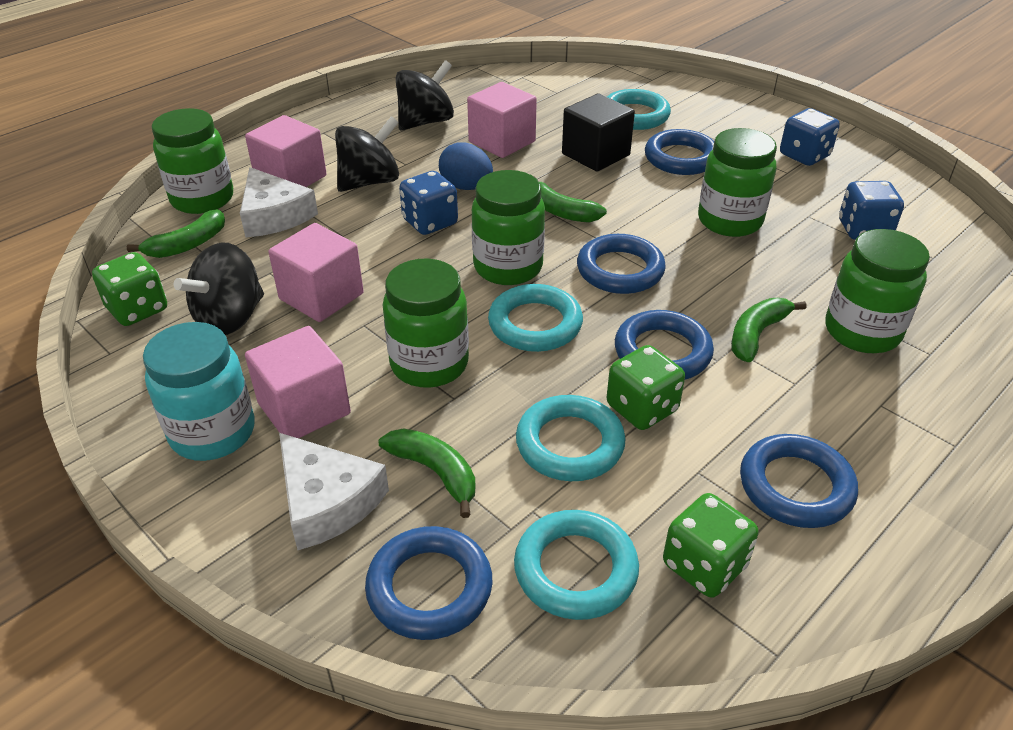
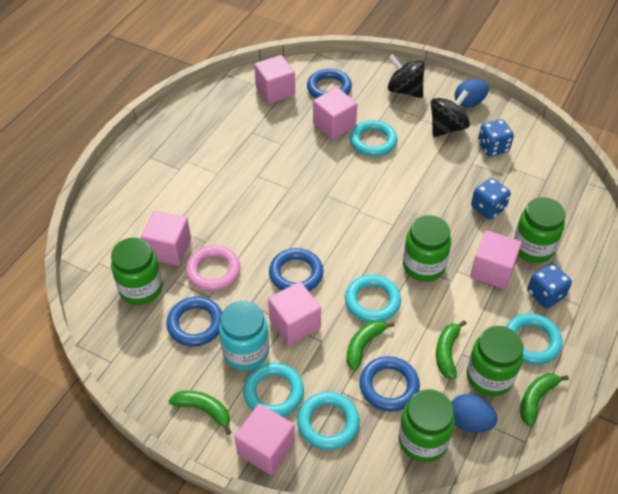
black cube: 1 -> 0
black spinning top: 3 -> 2
blue egg: 1 -> 2
blue ring: 5 -> 4
green dice: 3 -> 0
pink cube: 4 -> 6
pink ring: 0 -> 1
turquoise ring: 4 -> 5
white cheese: 2 -> 0

